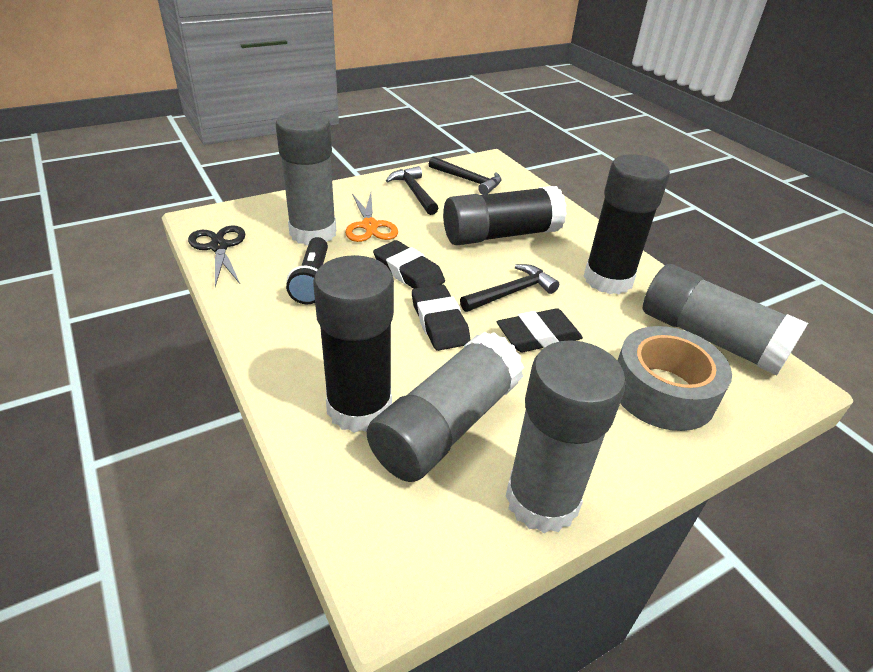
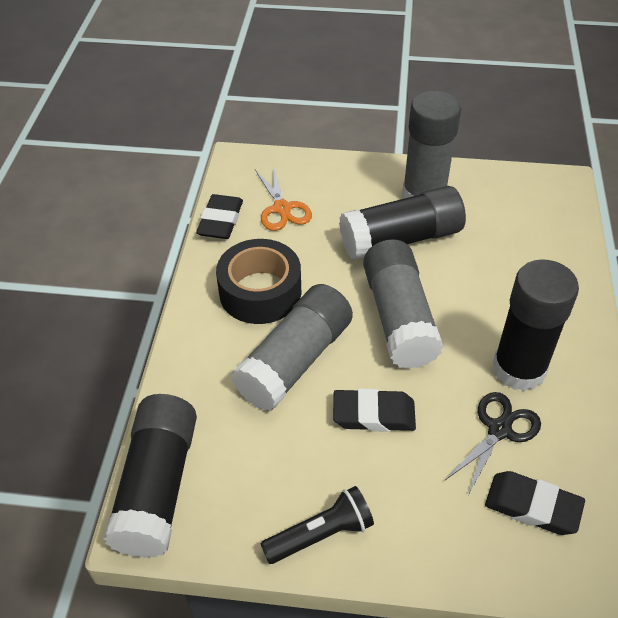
black hammer: 3 -> 0
black tape: 0 -> 1
grey glue stick: 4 -> 3
grey tape: 1 -> 0

